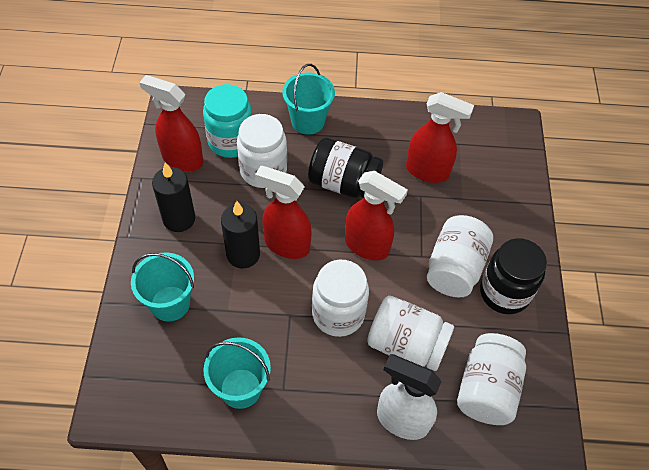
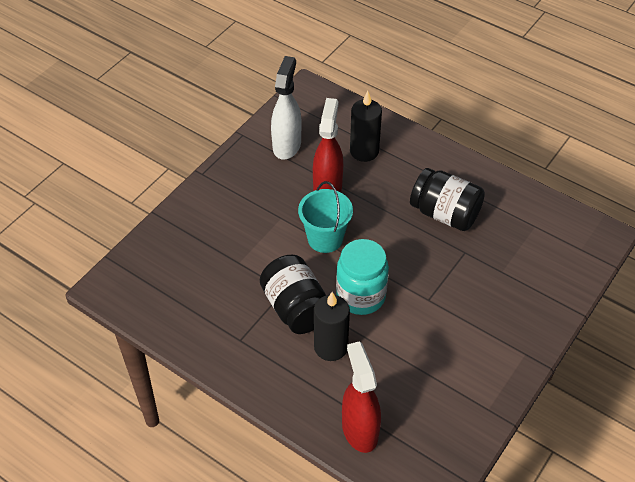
red spray bottle: 4 -> 2
turquoise bucket: 3 -> 1
white jar: 5 -> 0

